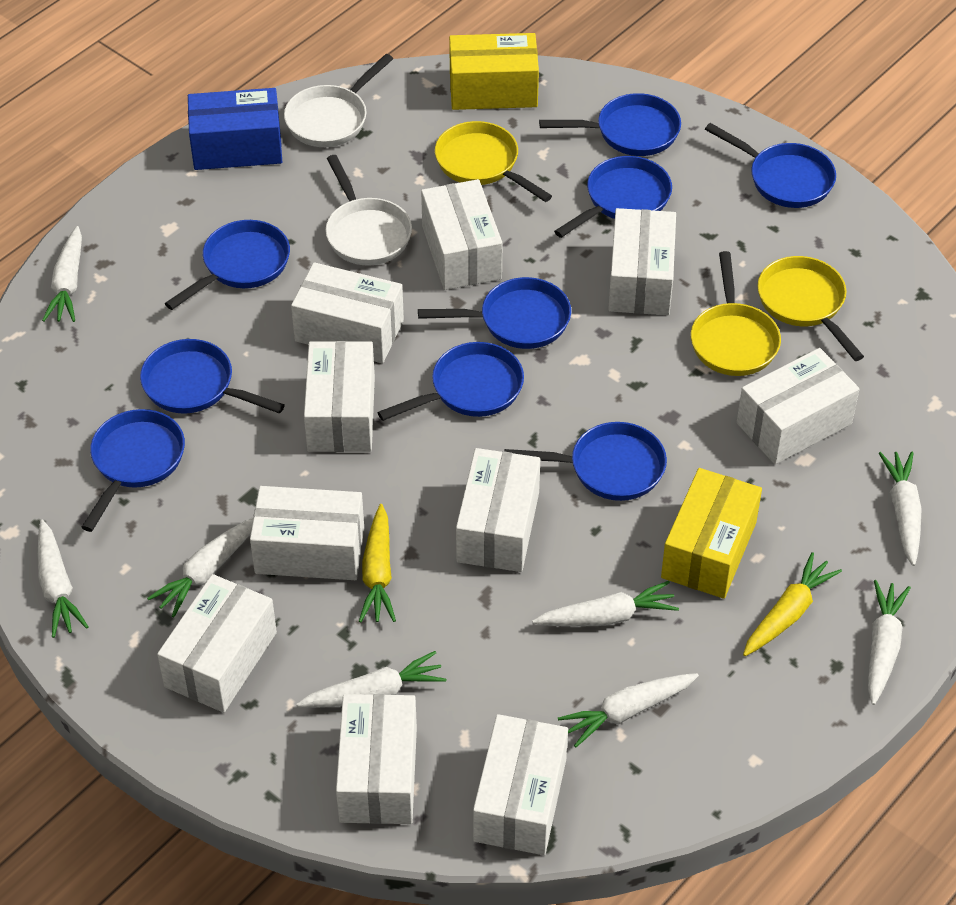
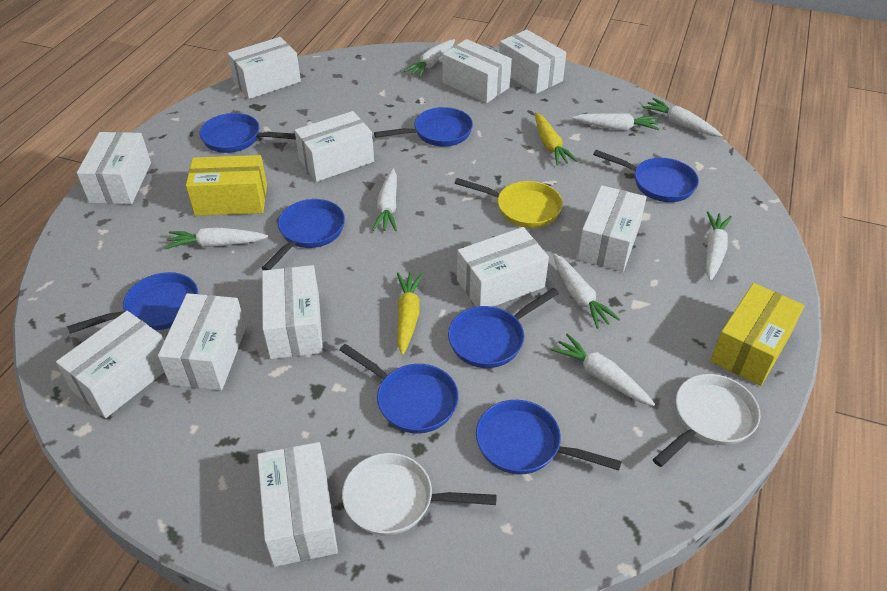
blue box: 1 -> 0
blue pan: 9 -> 8
white box: 10 -> 11
yellow pan: 3 -> 1

